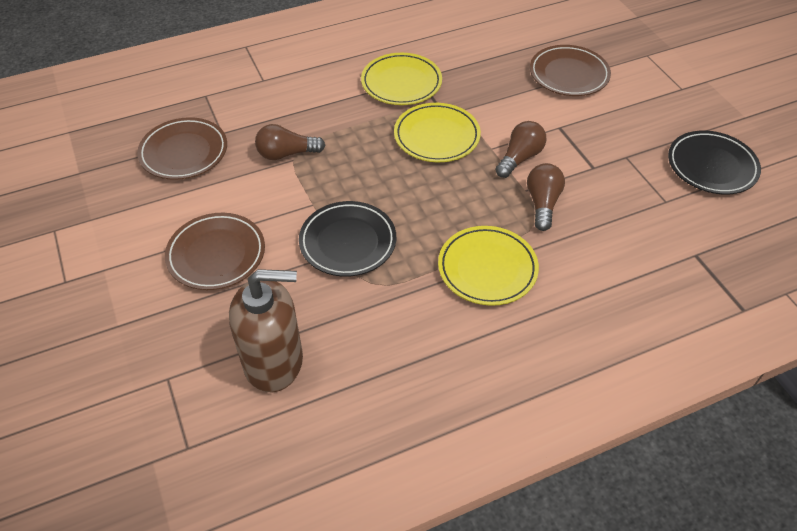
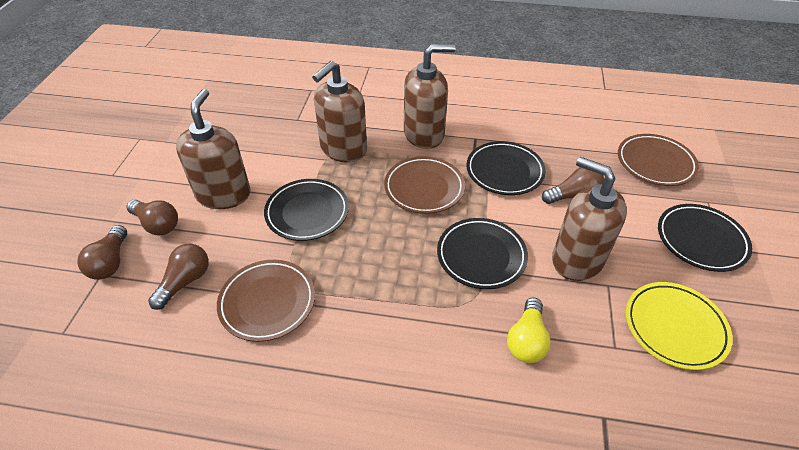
black plate: 2 -> 4
brown light bulb: 3 -> 4
brown soap dispenser: 1 -> 4
yellow light bulb: 0 -> 1
yellow plate: 3 -> 1

